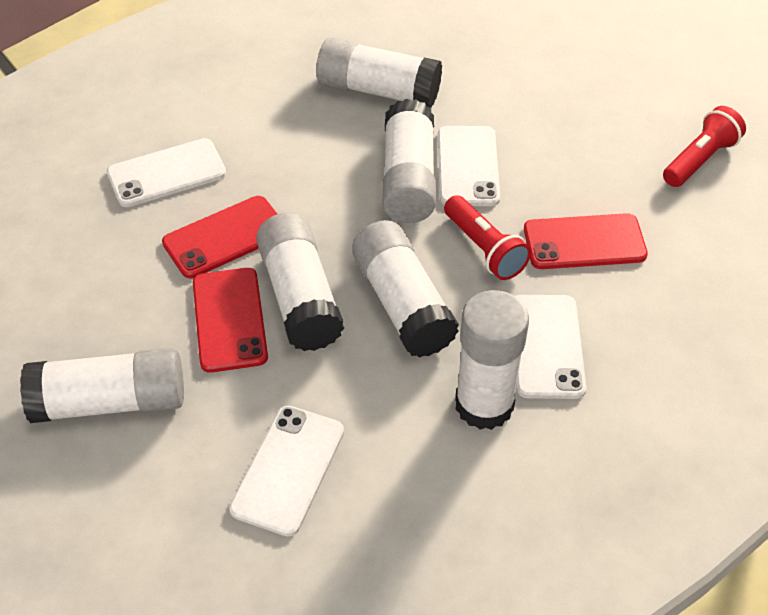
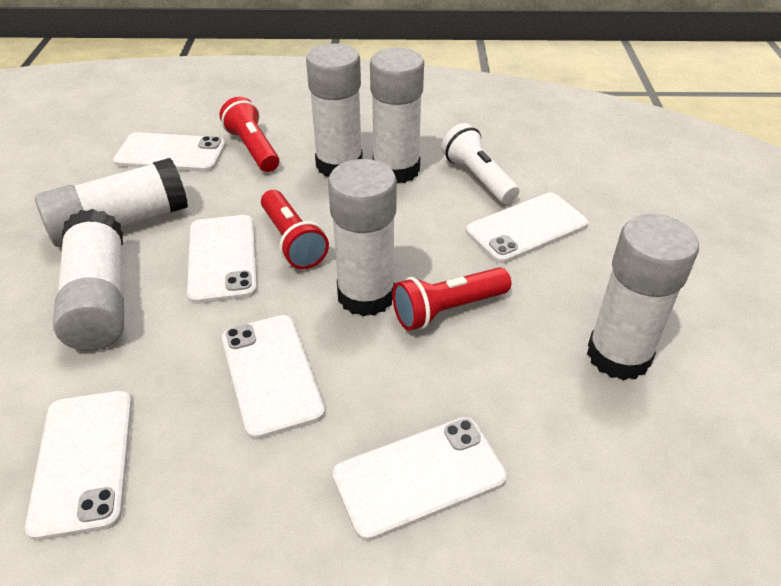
red flashlight: 2 -> 3
red phone: 3 -> 0
white flashlight: 0 -> 1
white phone: 4 -> 6

